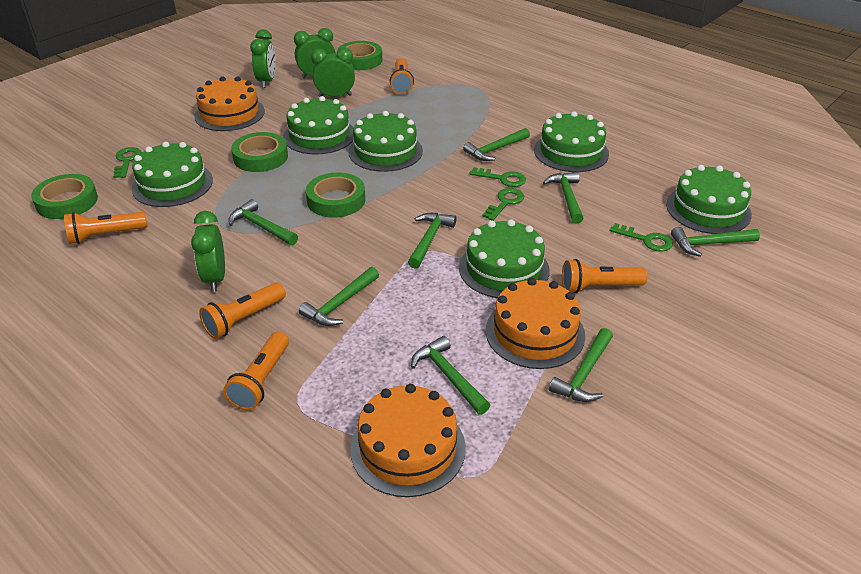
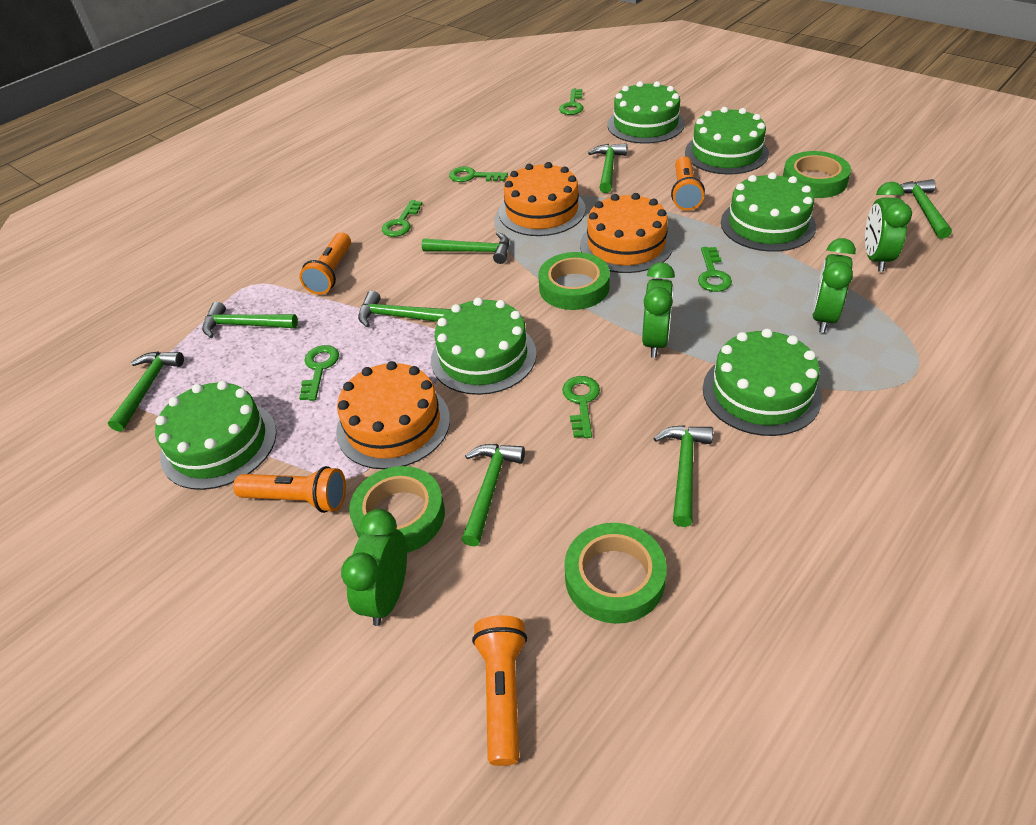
green key: 4 -> 6
orange flashlight: 5 -> 4

